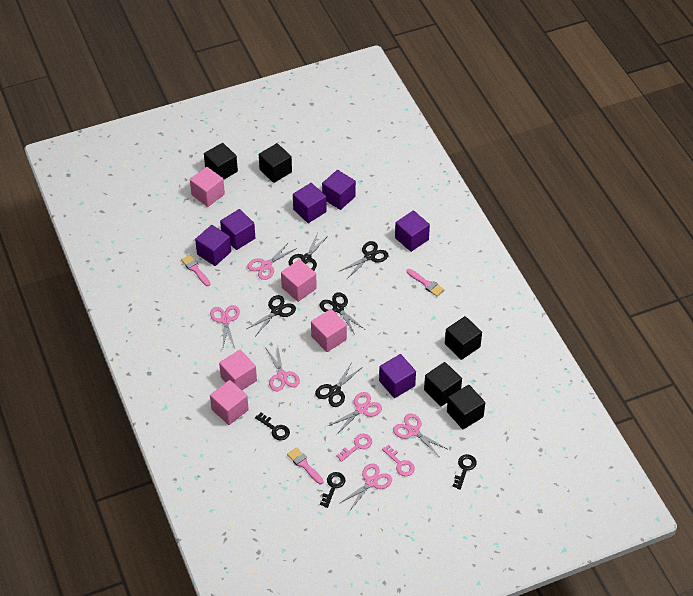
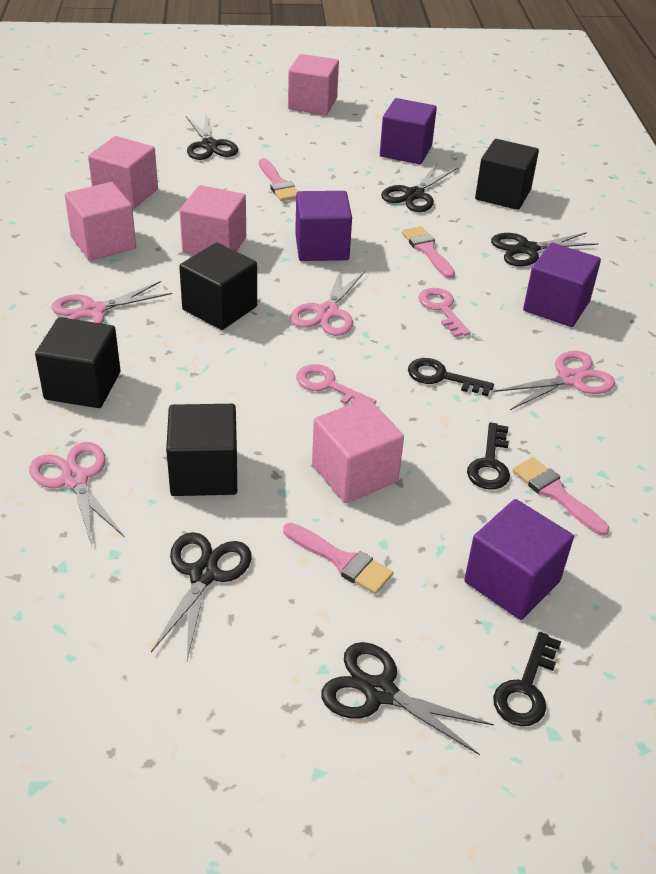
black cube: 5 -> 4
pink brush: 3 -> 4
pink scissors: 6 -> 4
purple cube: 6 -> 4

